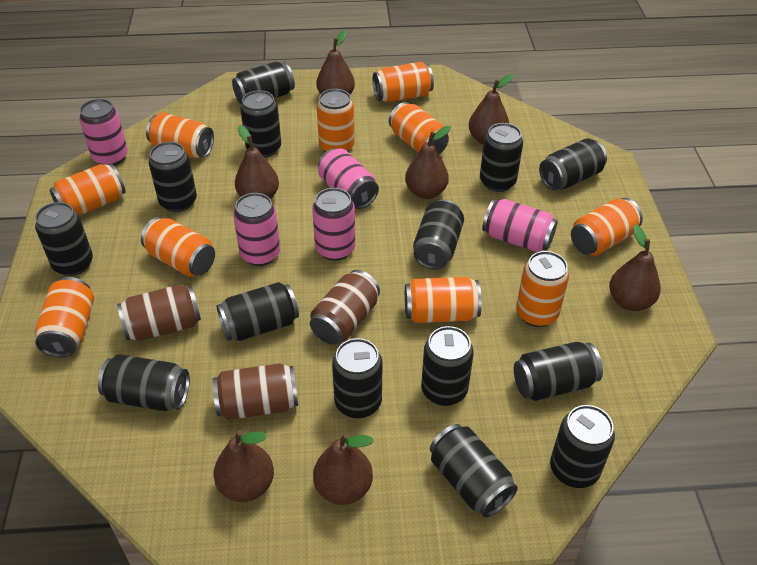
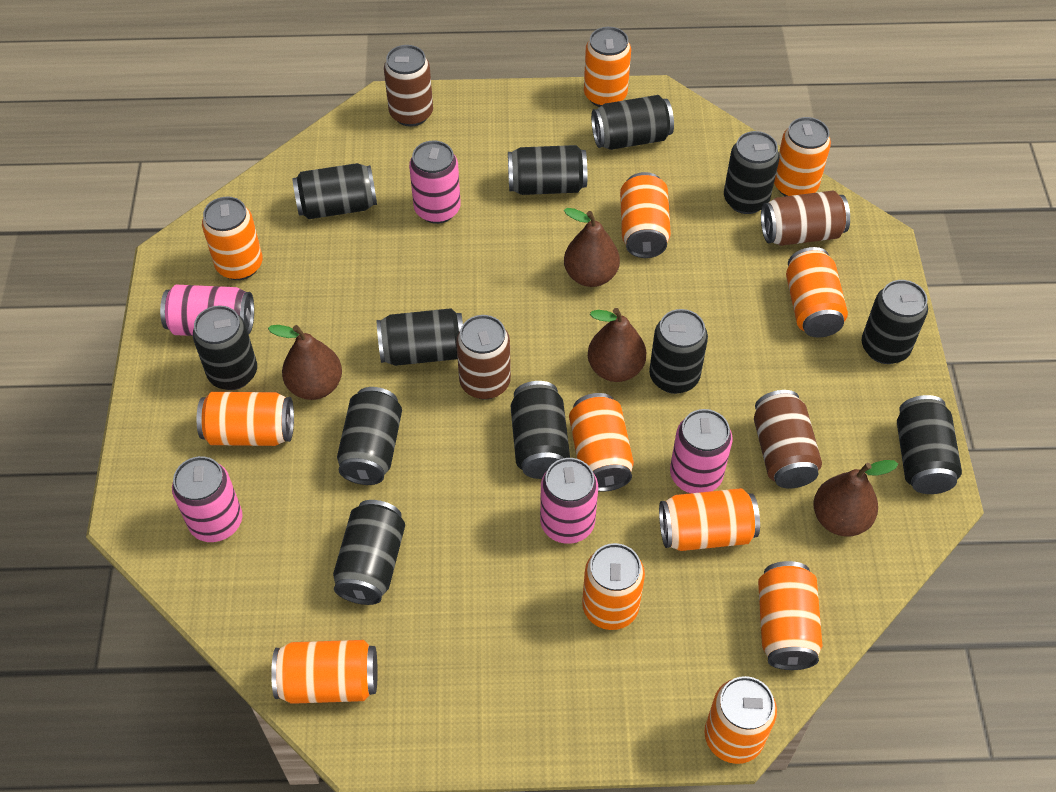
black can: 14 -> 12
brown can: 3 -> 4
brown pear: 7 -> 4
orange can: 10 -> 12

